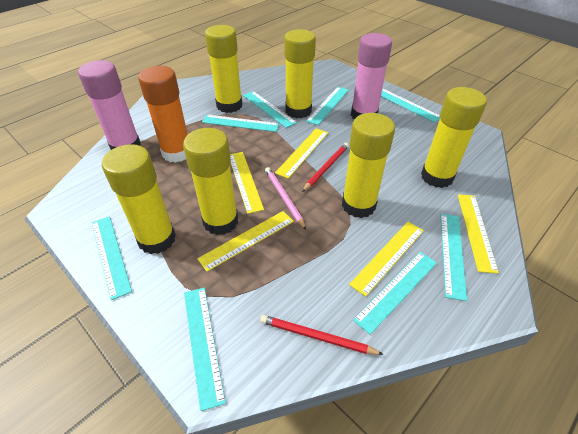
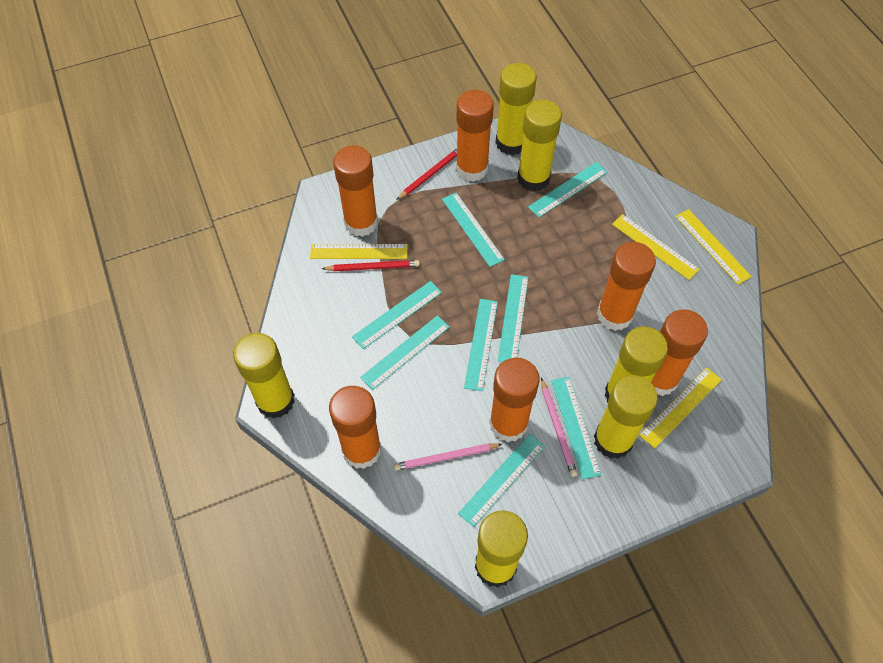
orange glue stick: 1 -> 6
pink glue stick: 2 -> 0
pink pencil: 1 -> 2
yellow ruler: 5 -> 4

